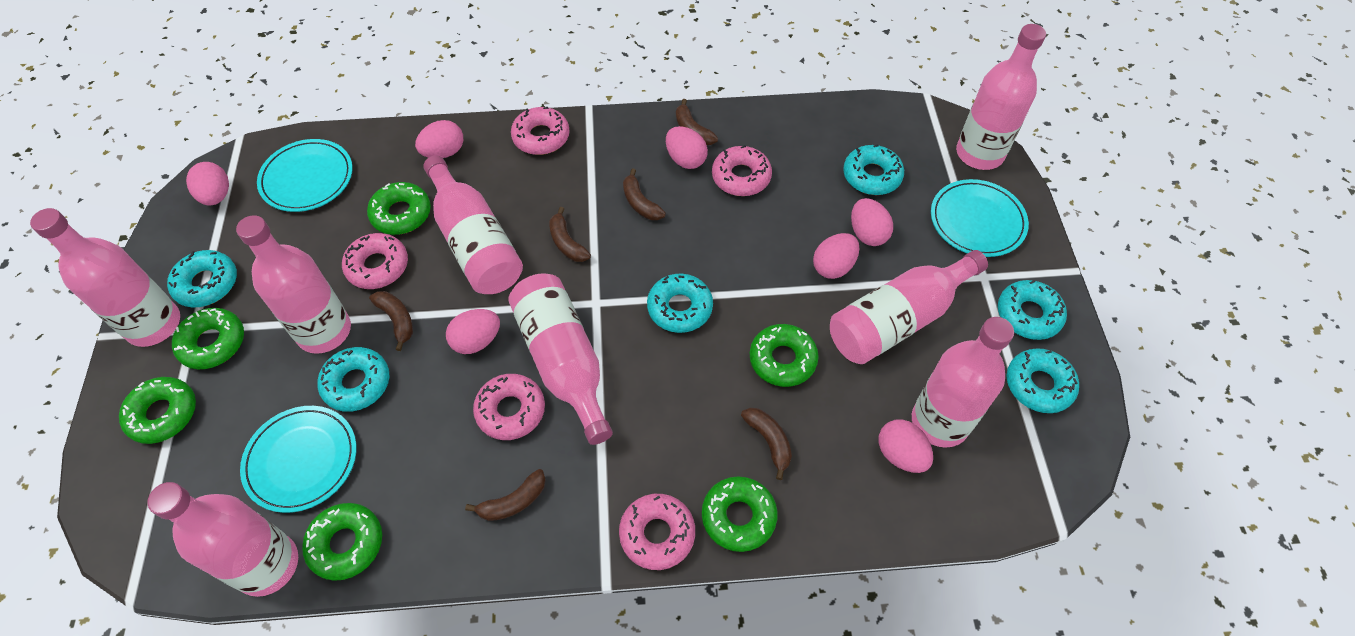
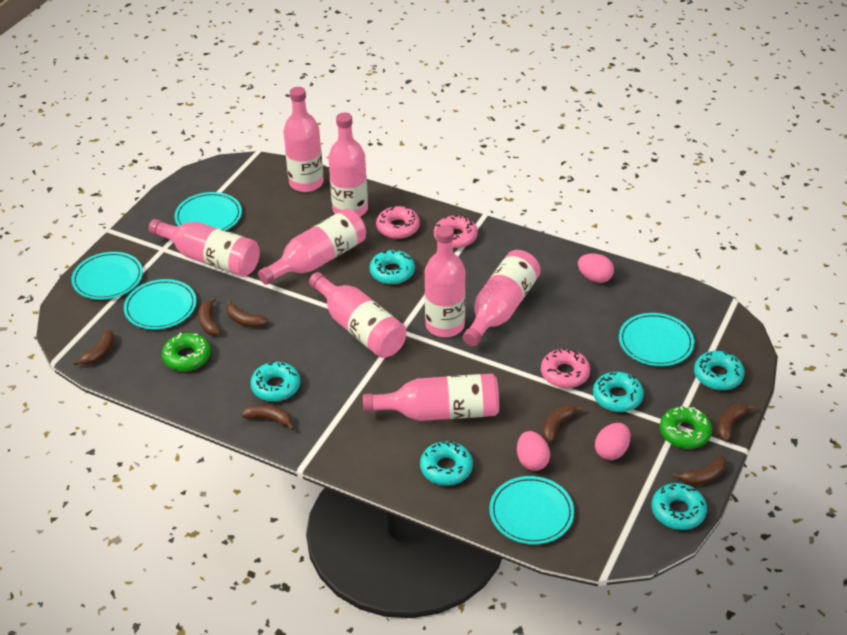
brown banana: 6 -> 7
green donut: 6 -> 2
pink donut: 5 -> 3
pink egg: 7 -> 3
turquoise plate: 3 -> 5

